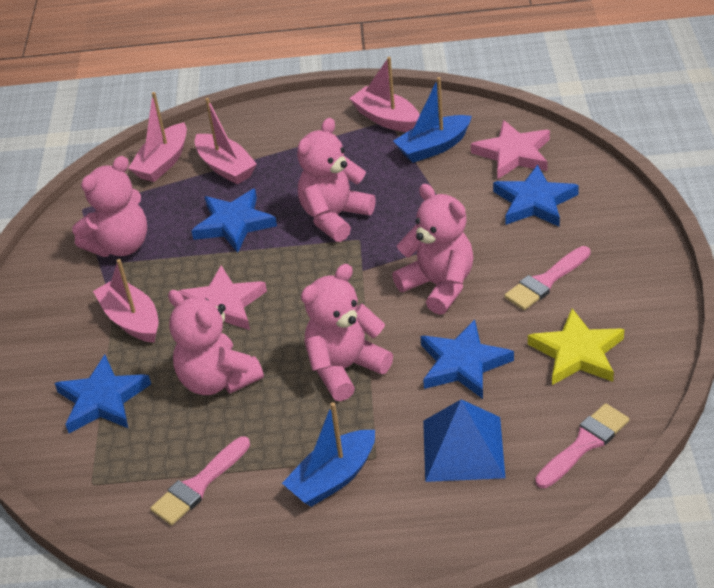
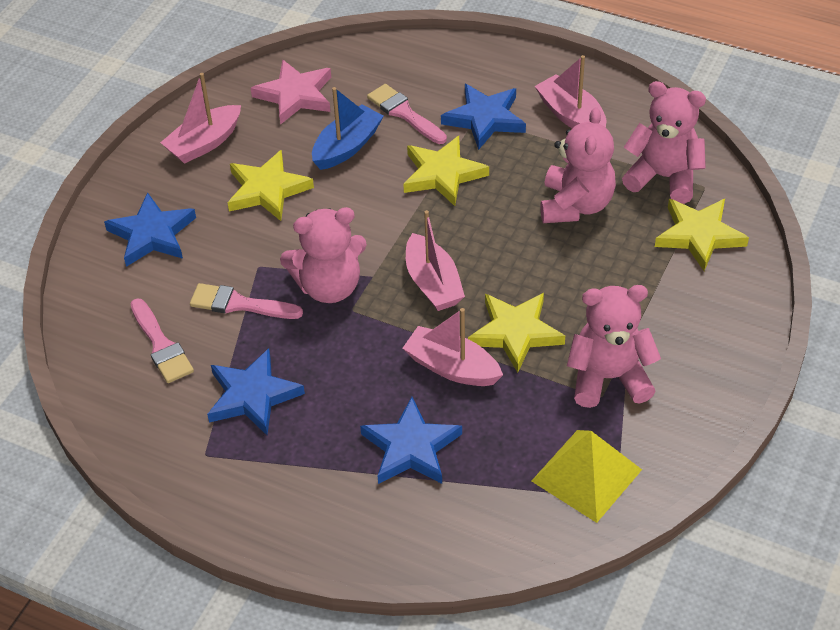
blue boat: 2 -> 1
blue pyramid: 1 -> 0
pink star: 2 -> 1
pink teddy bear: 5 -> 4
yellow pyramid: 0 -> 1
yellow star: 1 -> 4

